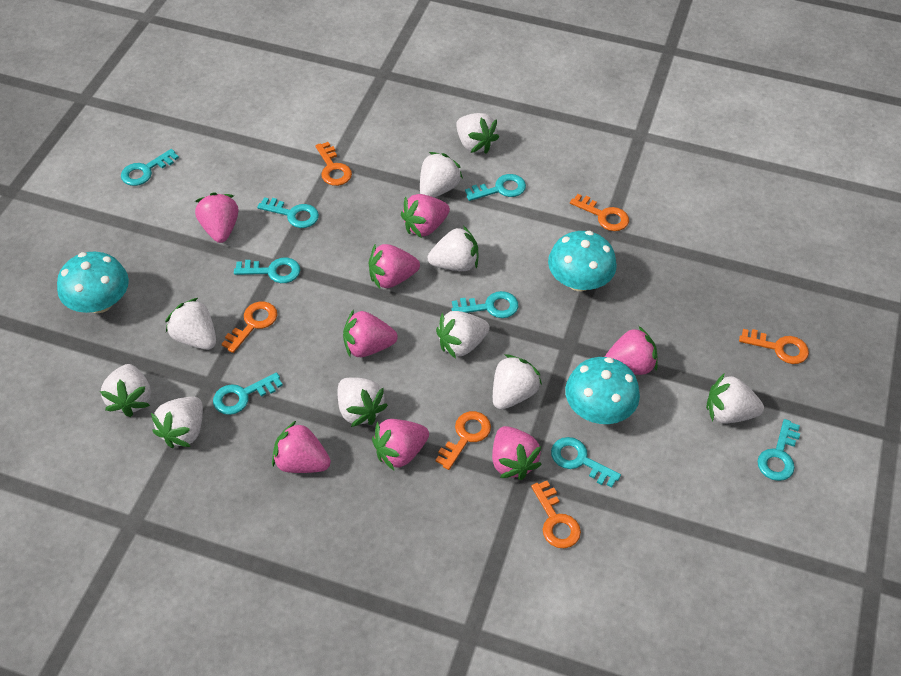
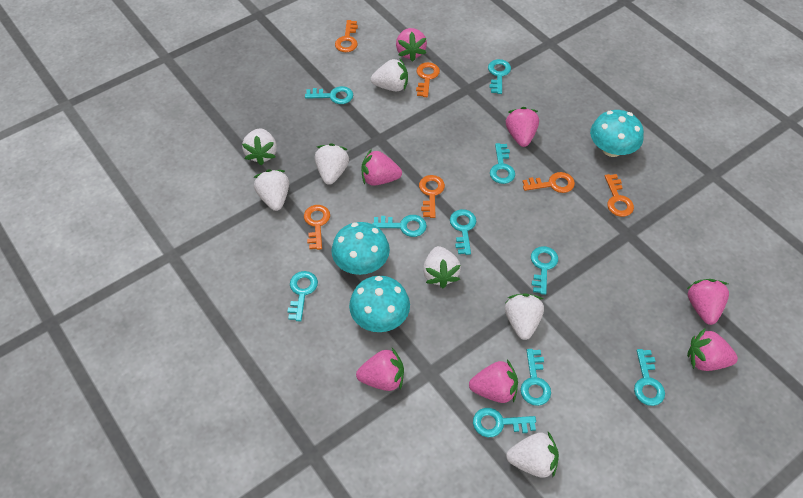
pink strawberry: 8 -> 7
turquoise key: 8 -> 10
white strawberry: 10 -> 7

